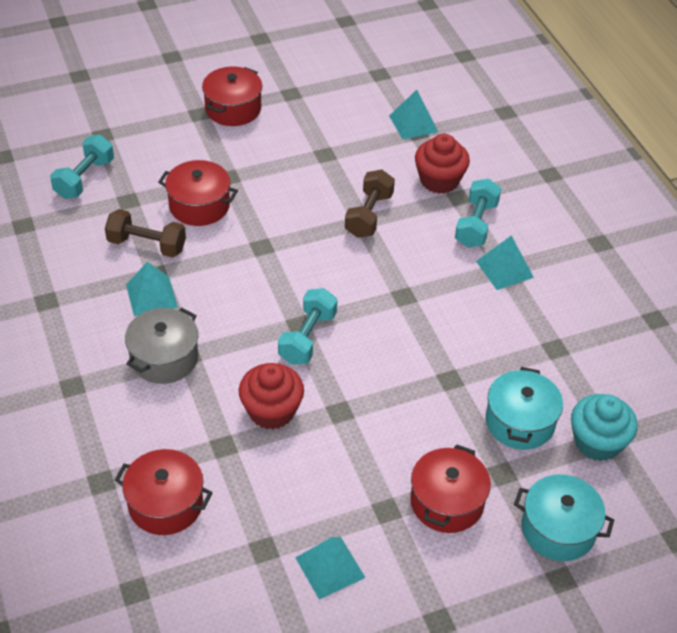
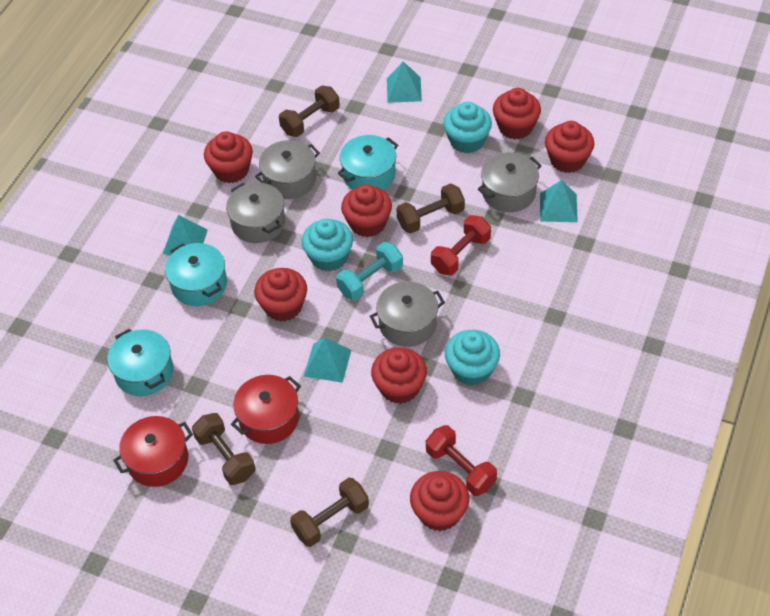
brown dumbbell: 2 -> 4
grey pot: 1 -> 4
red cupcake: 2 -> 7
red dumbbell: 0 -> 2
red pot: 4 -> 2
turquoise cupcake: 1 -> 3
turquoise dumbbell: 3 -> 1
turquoise pot: 2 -> 3

